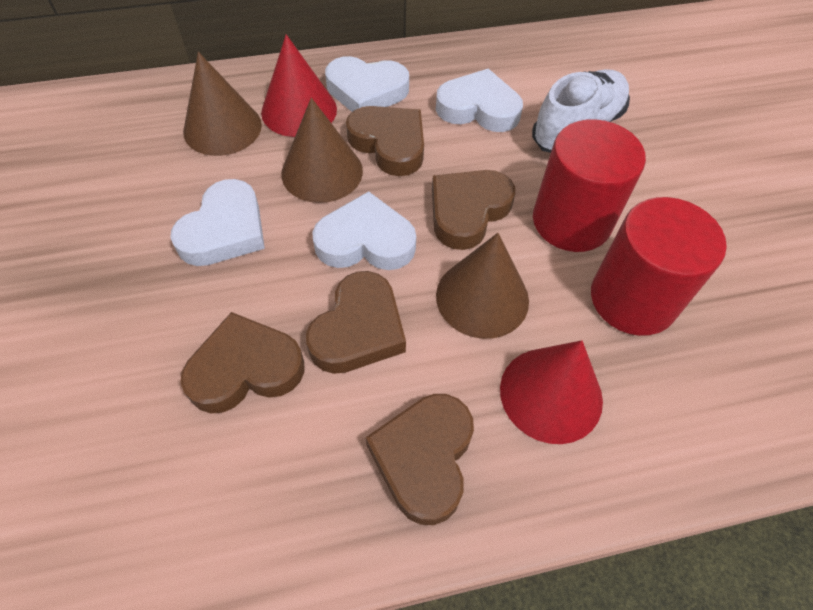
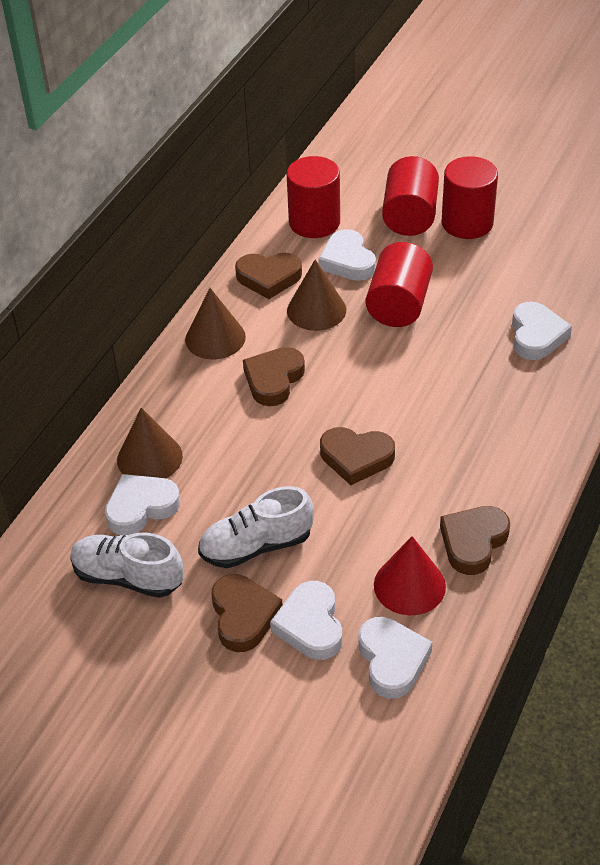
red cone: 2 -> 1
red cylinder: 2 -> 4
white heart: 4 -> 5
white shoe: 1 -> 2

